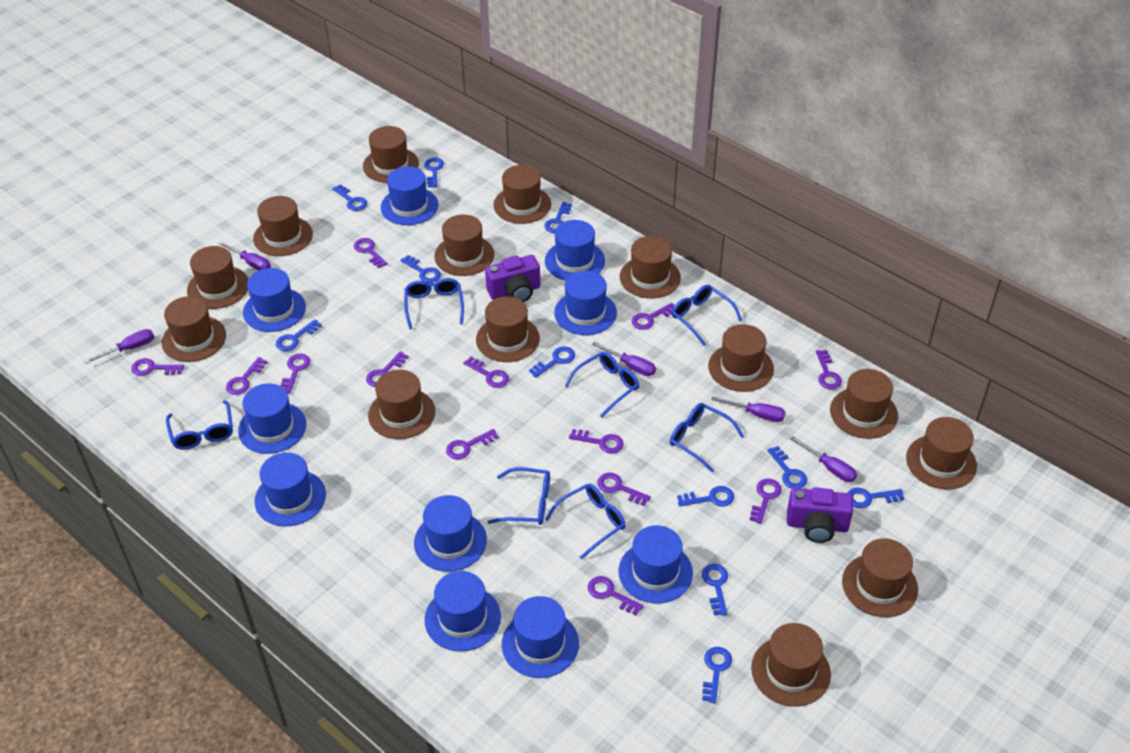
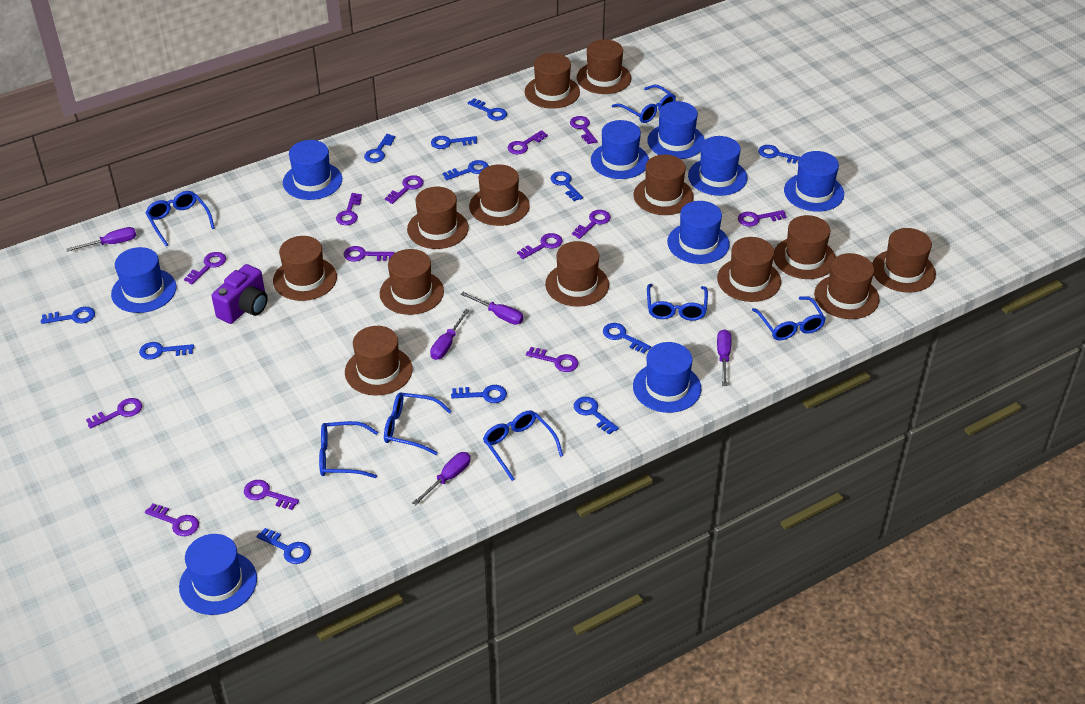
blue hat: 10 -> 9
blue key: 11 -> 12
brown hat: 14 -> 13
purple camera: 2 -> 1

